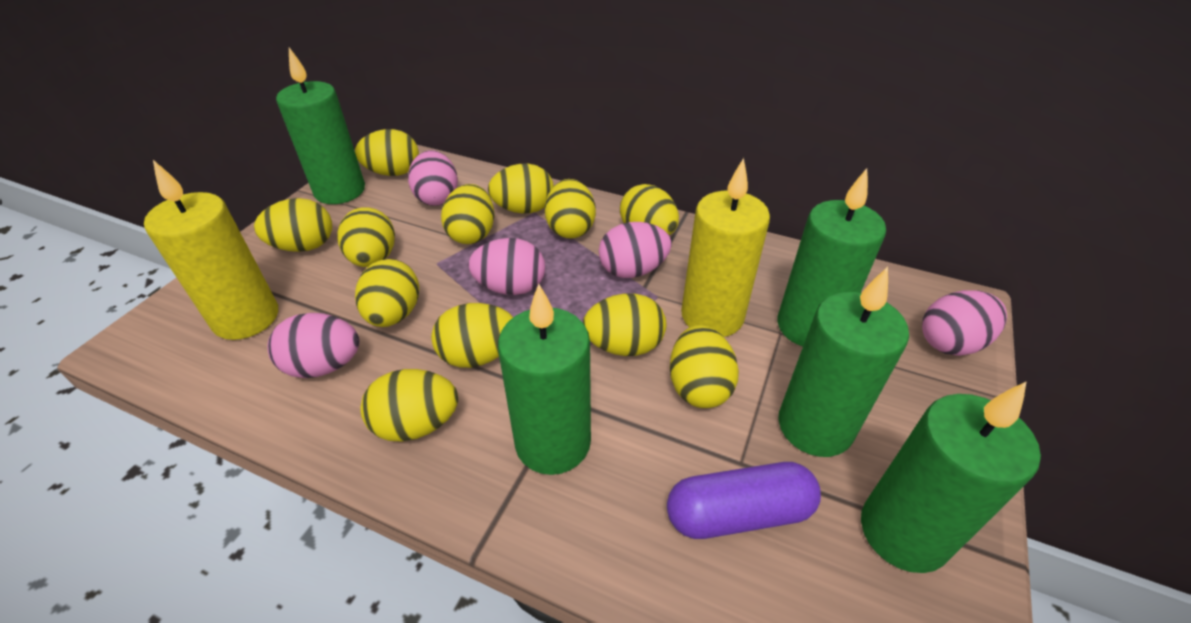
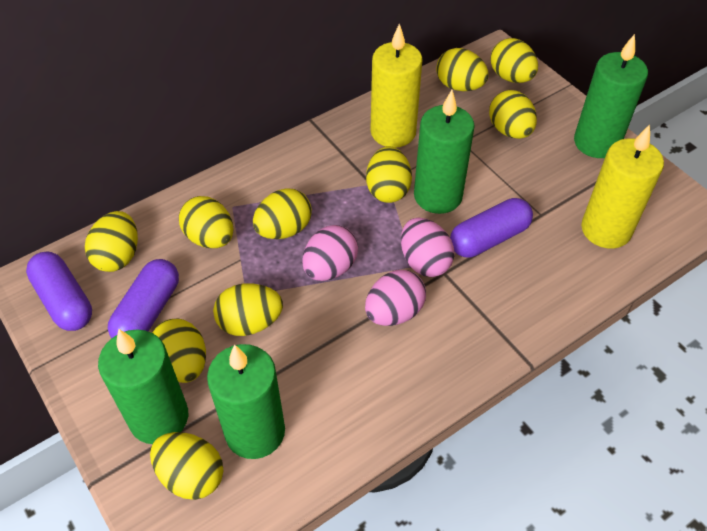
green candle: 5 -> 4
pink egg: 5 -> 3
purple capsule: 1 -> 3
yellow egg: 12 -> 10

